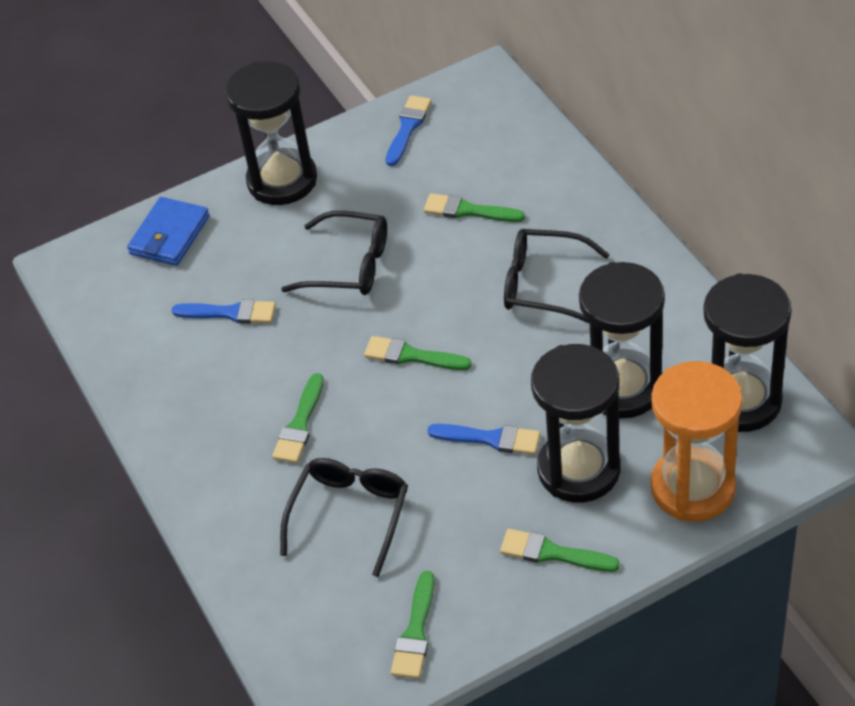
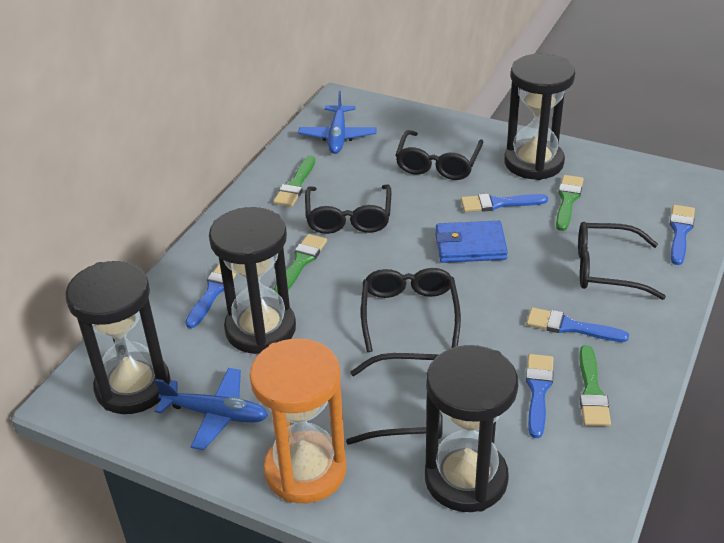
black glasses: 3 -> 5
blue brush: 3 -> 5
blue plane: 0 -> 2
green brush: 5 -> 4

